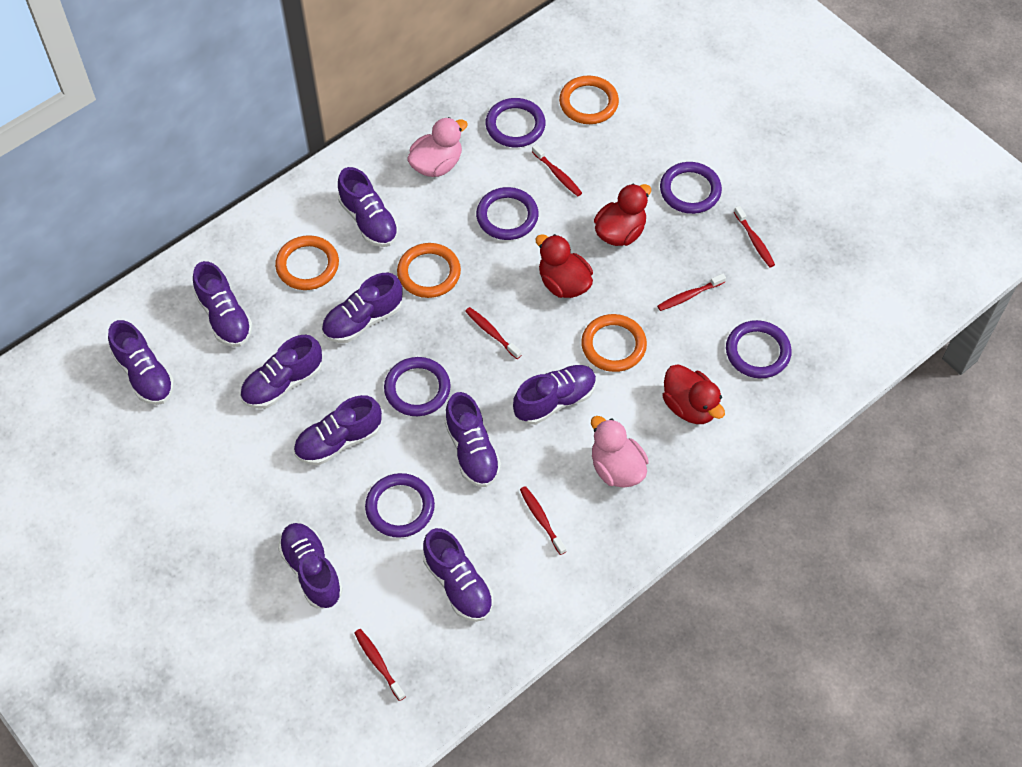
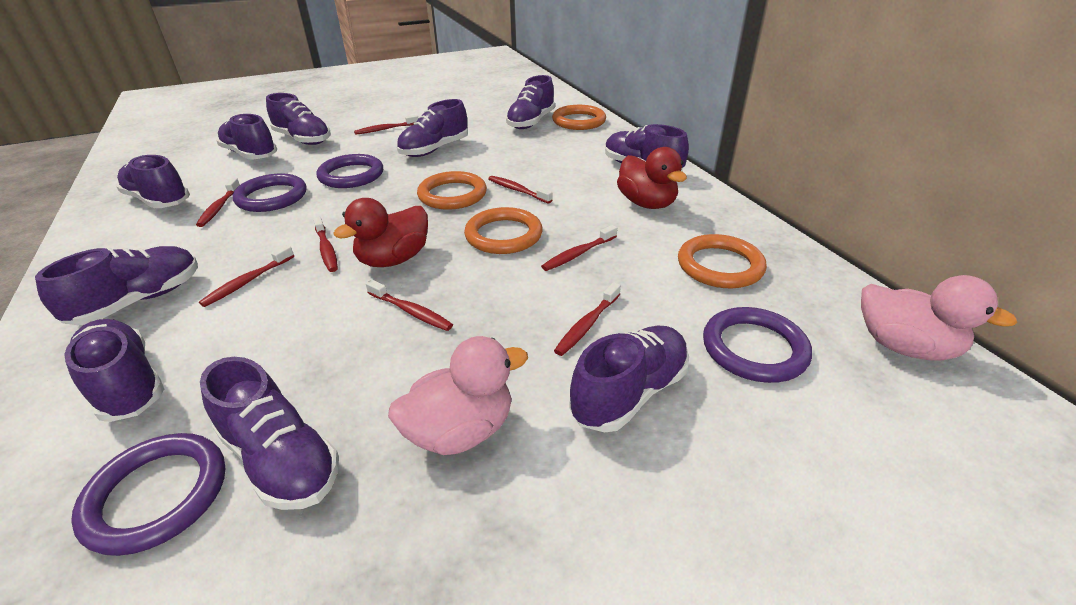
purple ring: 6 -> 4
red duck: 3 -> 2
red toothbrush: 6 -> 8

